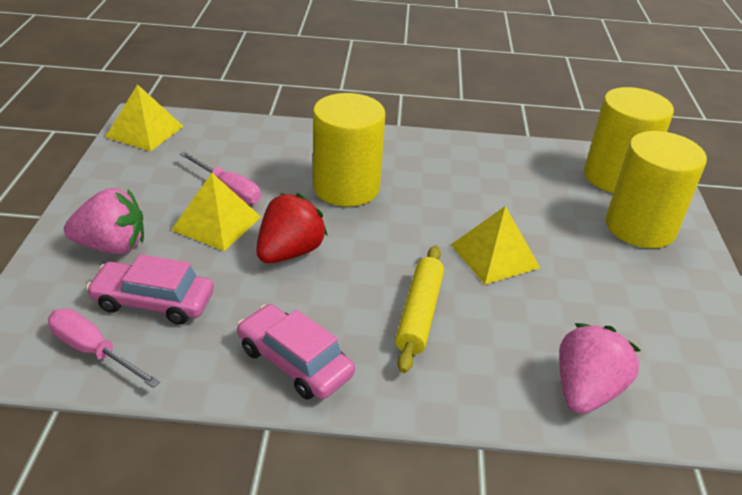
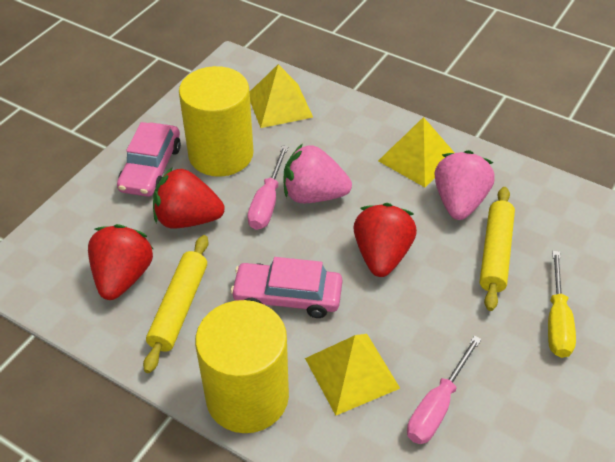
red strawberry: 1 -> 3
yellow cylinder: 3 -> 2
yellow rolling pin: 1 -> 2
yellow screwdriver: 0 -> 1

